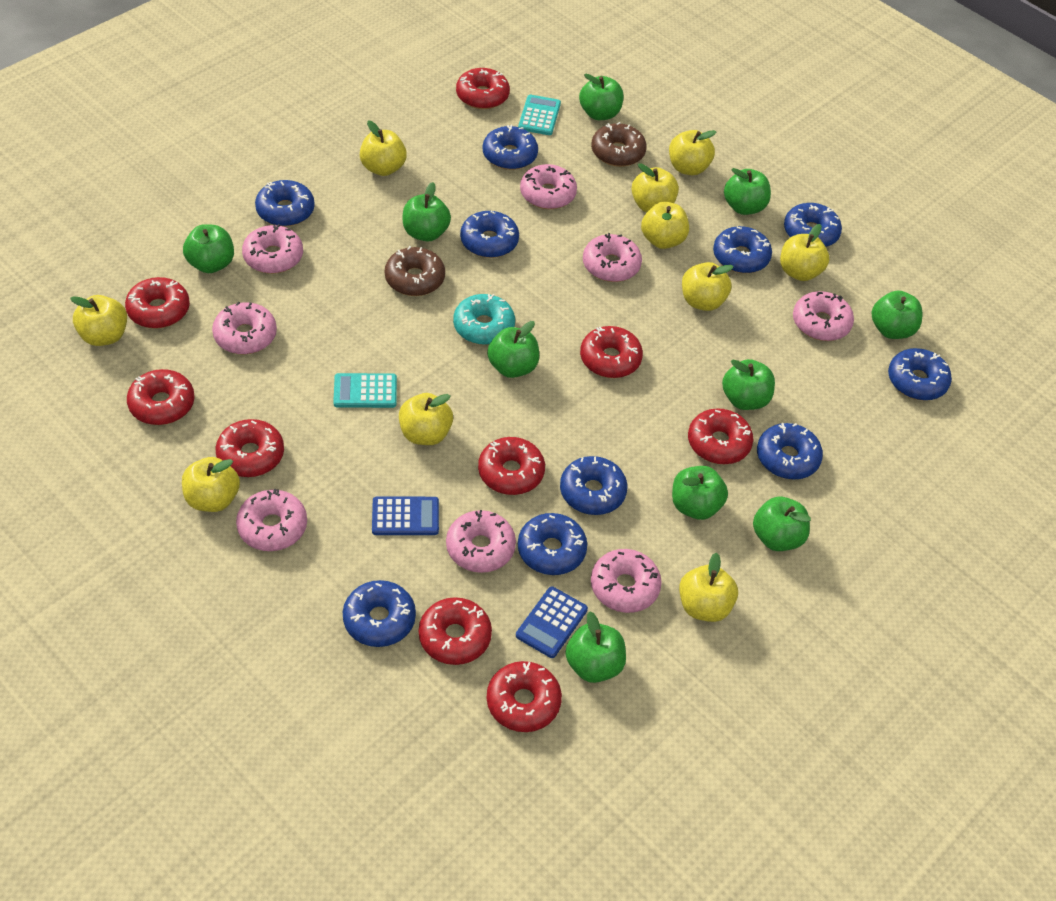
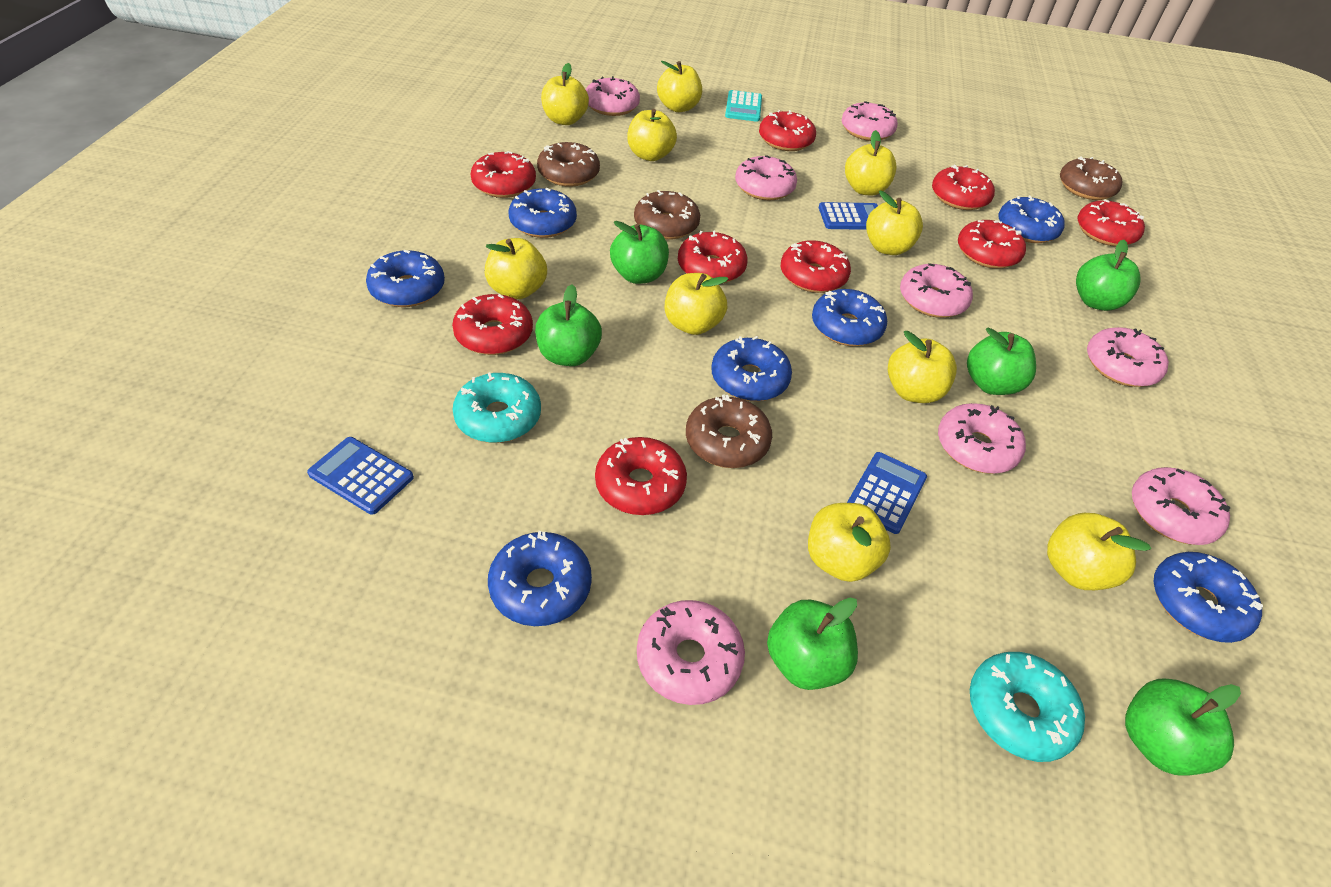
blue calculator: 2 -> 3
blue donut: 10 -> 7
brown donut: 2 -> 4
green apple: 10 -> 6
turquoise calculator: 2 -> 1
turquoise donut: 1 -> 2

